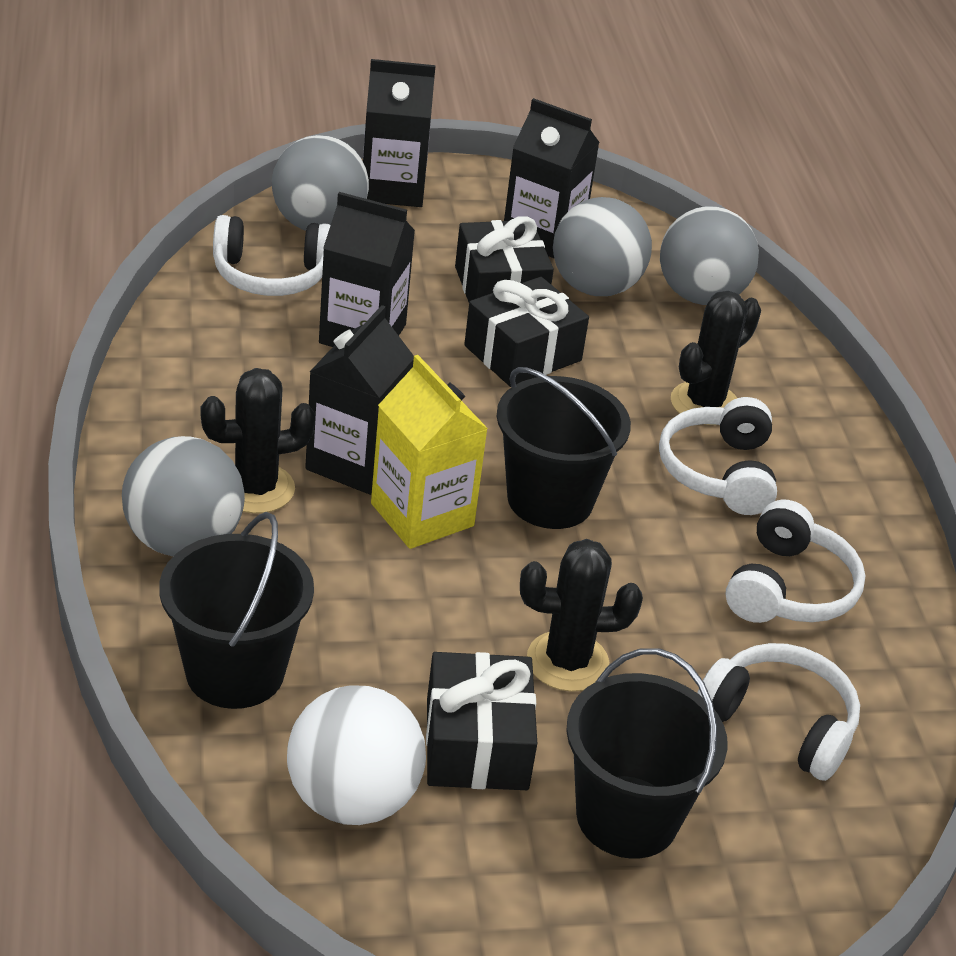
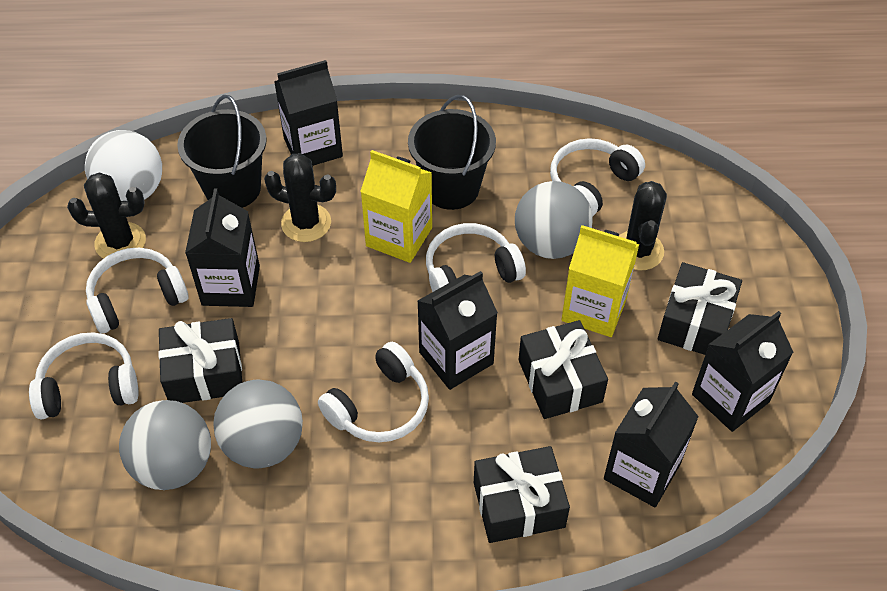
black bucket: 3 -> 2
black carton: 4 -> 5
black gift: 3 -> 4
grey ball: 4 -> 3
white headphones: 4 -> 5
yellow carton: 1 -> 2

